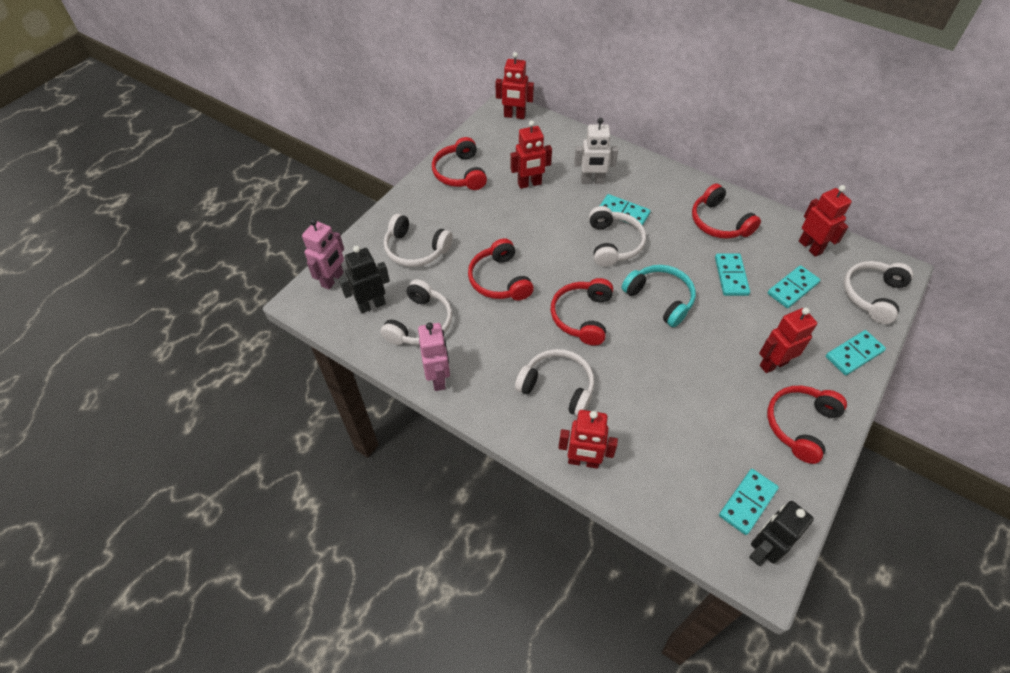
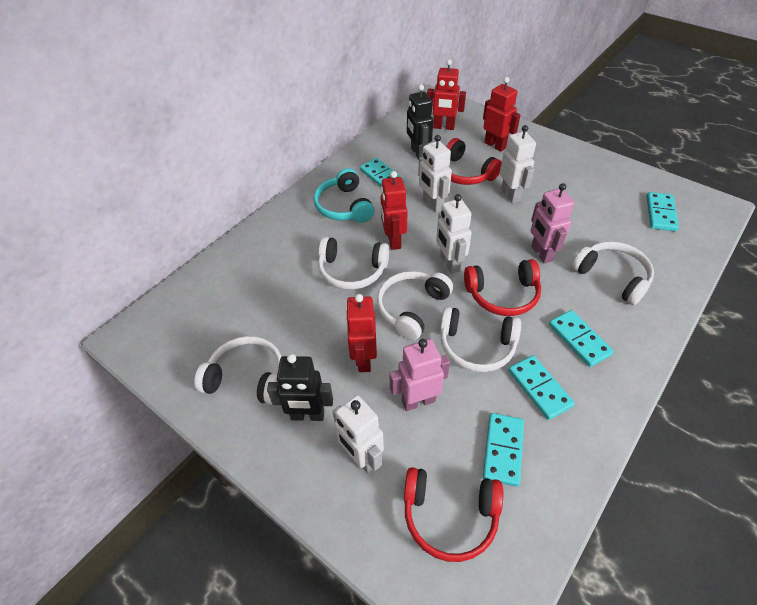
red headphones: 5 -> 3
red robot: 5 -> 4
white robot: 1 -> 4

